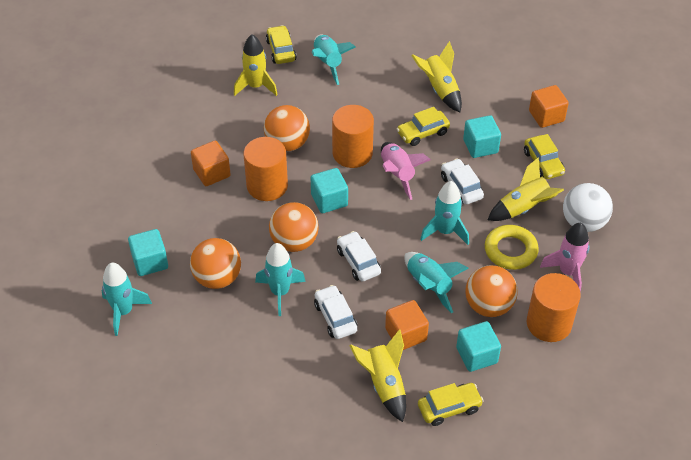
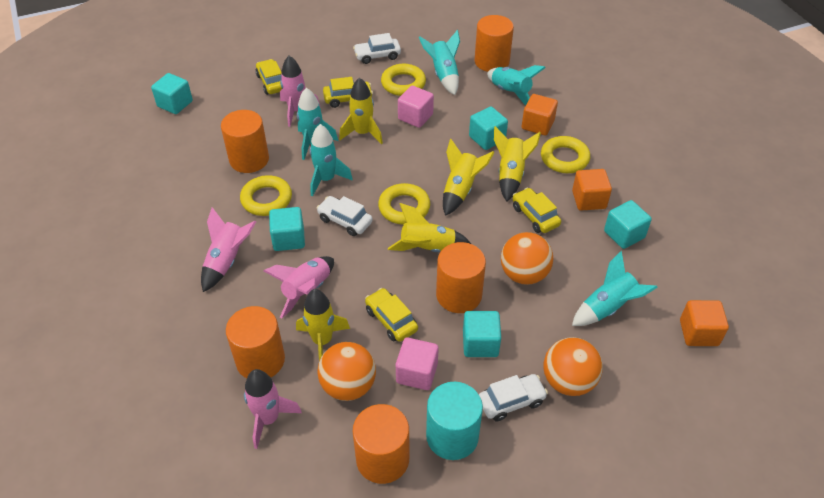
orange ball: 4 -> 3
orange cylinder: 3 -> 5
pink cube: 0 -> 2
pink rocket: 2 -> 4
turquoise cube: 4 -> 5
turquoise cylinder: 0 -> 1
white ball: 1 -> 0
yellow ring: 1 -> 4
yellow rocket: 4 -> 5

